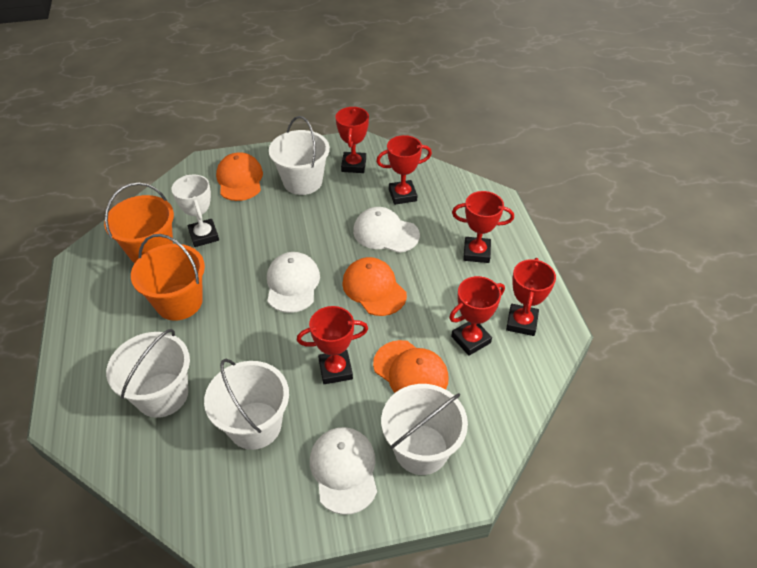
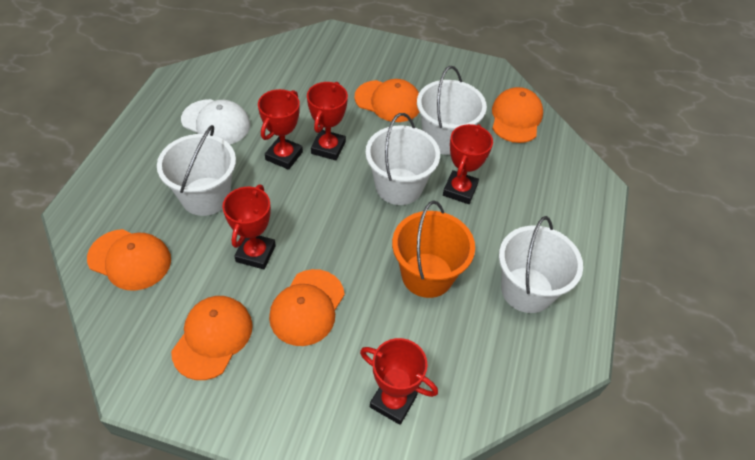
orange bucket: 2 -> 1
orange cap: 3 -> 5
red trophy: 6 -> 5
white cap: 3 -> 1
white trophy: 1 -> 0

